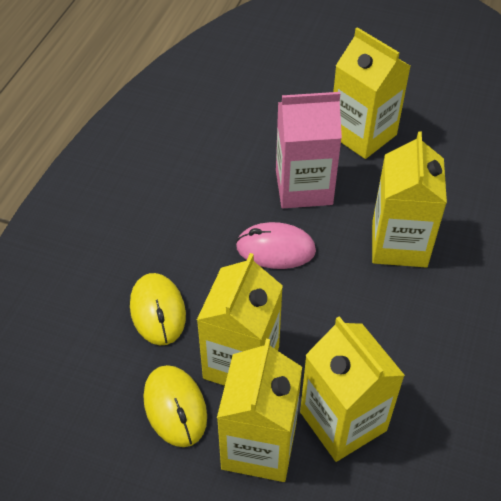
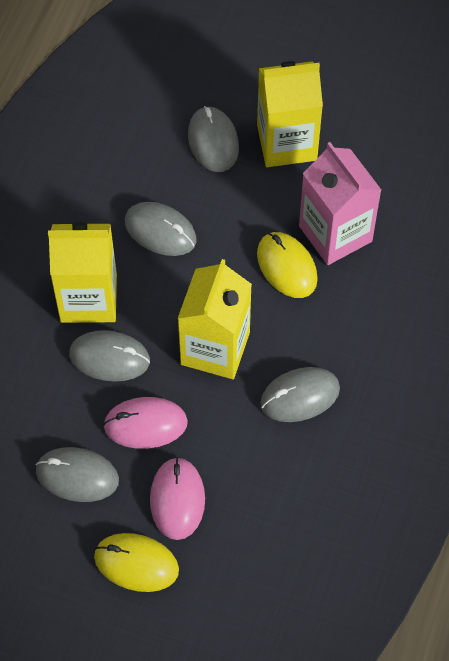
grey mouse: 0 -> 5
pink mouse: 1 -> 2
yellow carton: 5 -> 3

